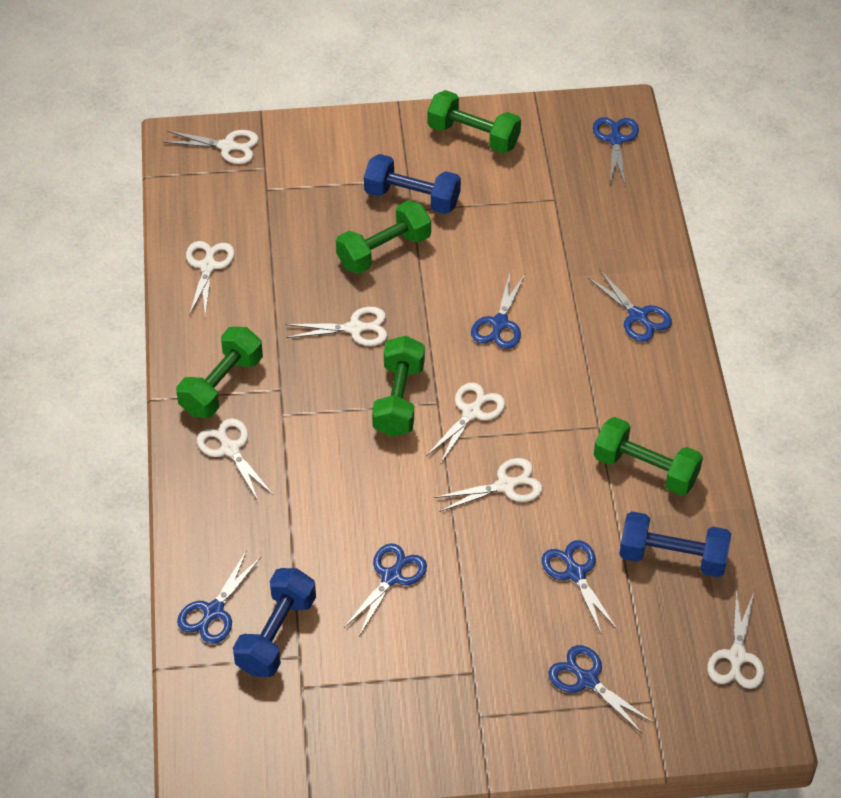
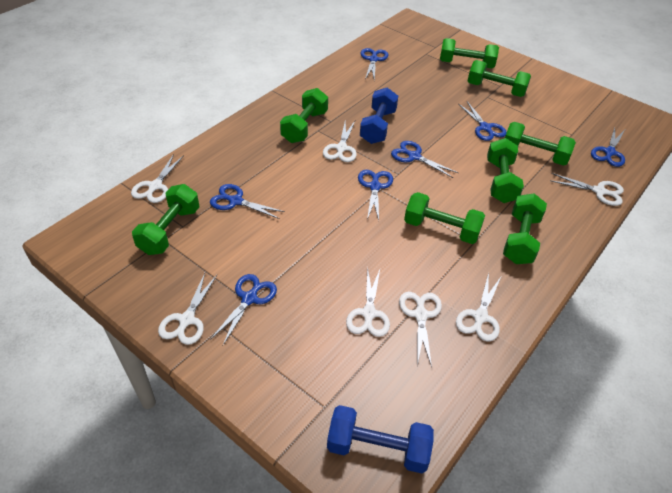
blue dumbbell: 3 -> 2
green dumbbell: 5 -> 8

